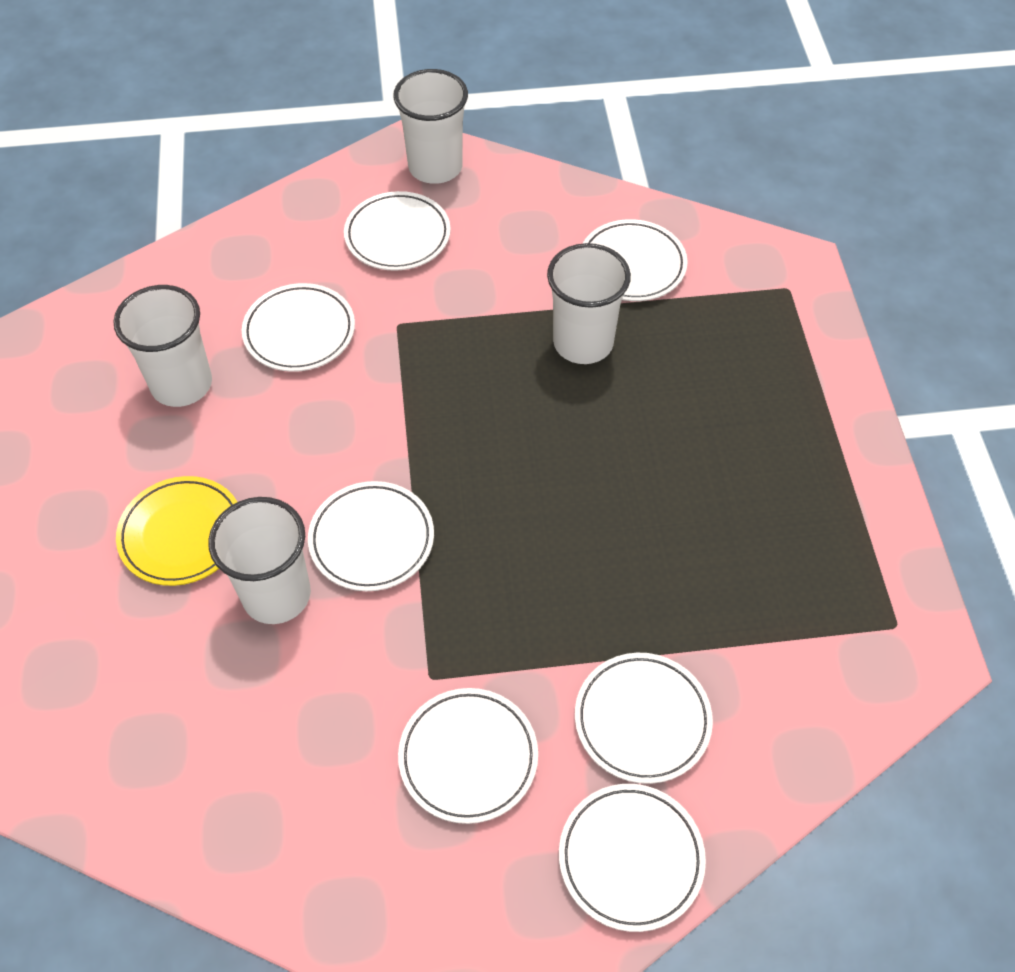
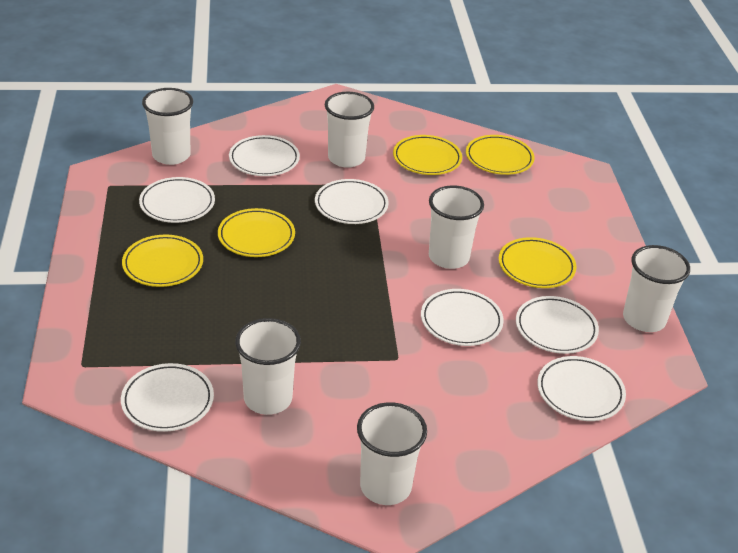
white cup: 4 -> 6
yellow plate: 1 -> 5

